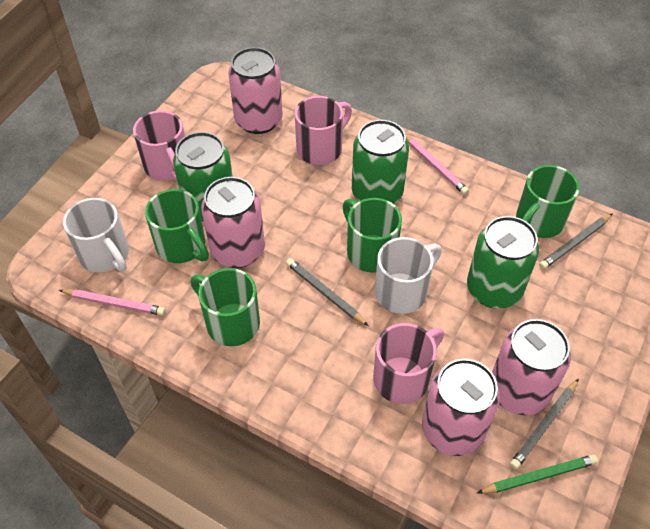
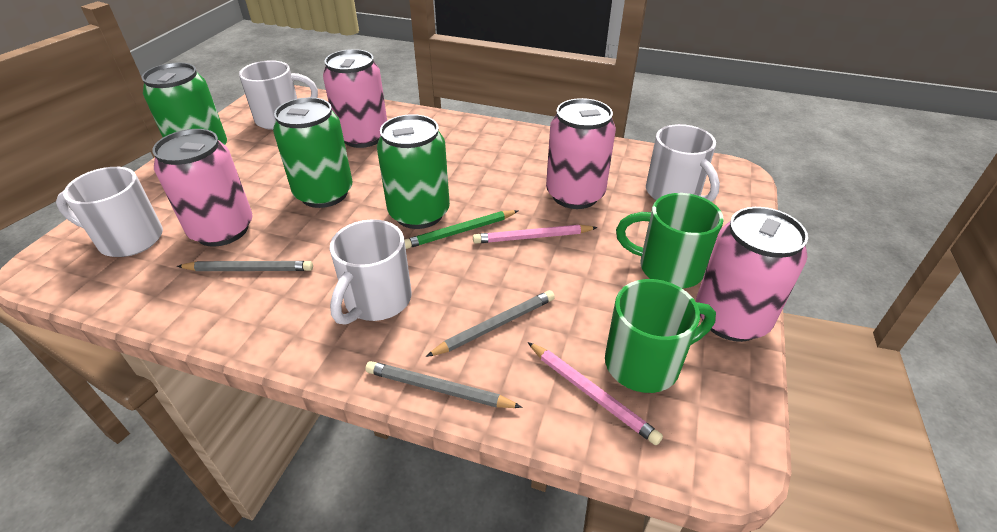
green mug: 4 -> 2
pink mug: 3 -> 0
white mug: 2 -> 4

